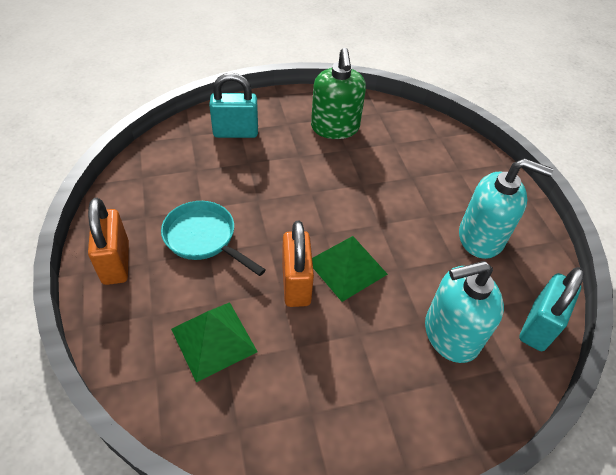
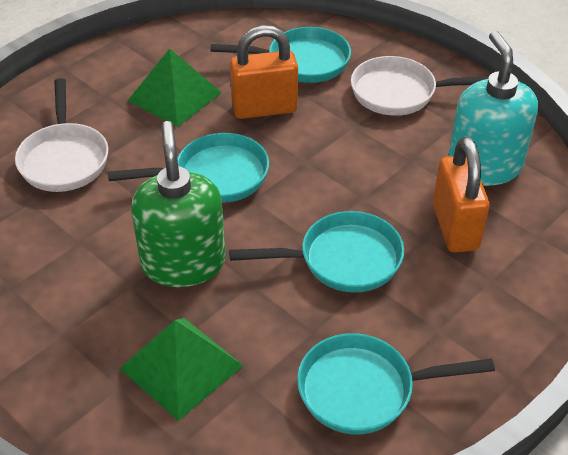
turquoise padlock: 2 -> 0
turquoise pan: 1 -> 4
turquoise soap dispenser: 2 -> 1
white pan: 0 -> 2

